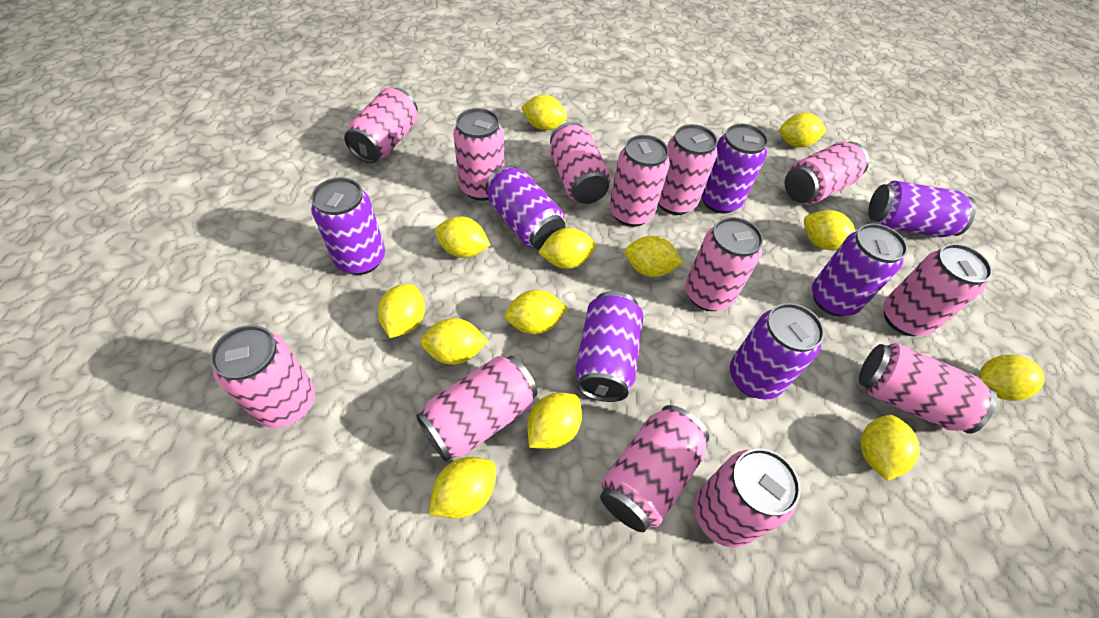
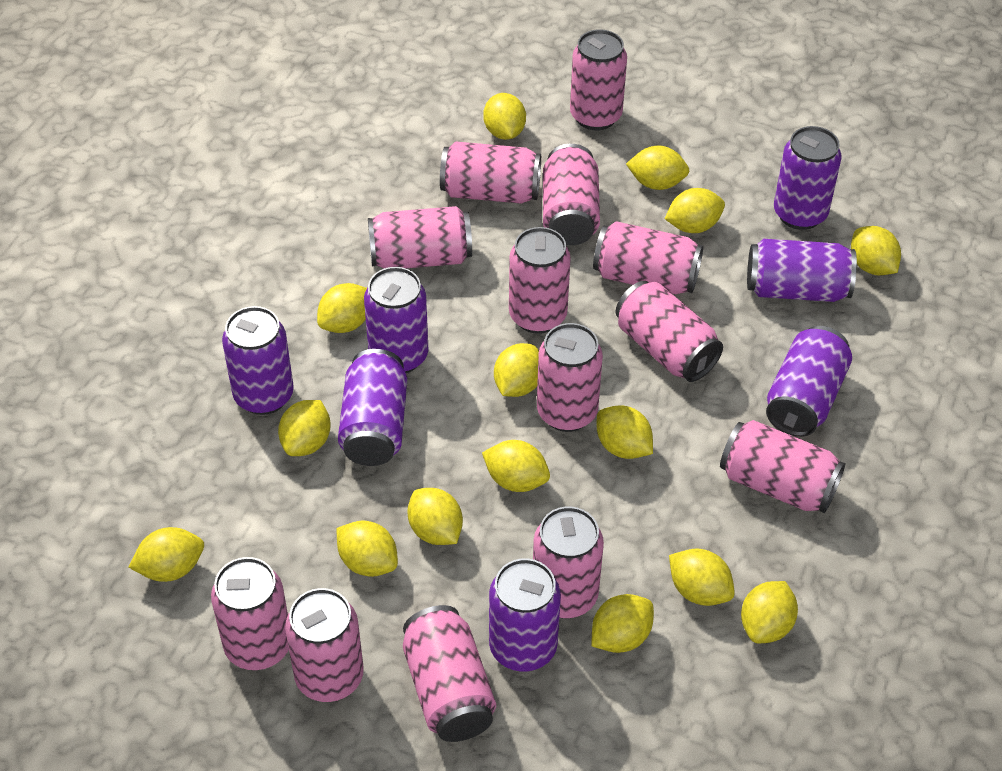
yellow lemon: 13 -> 15

